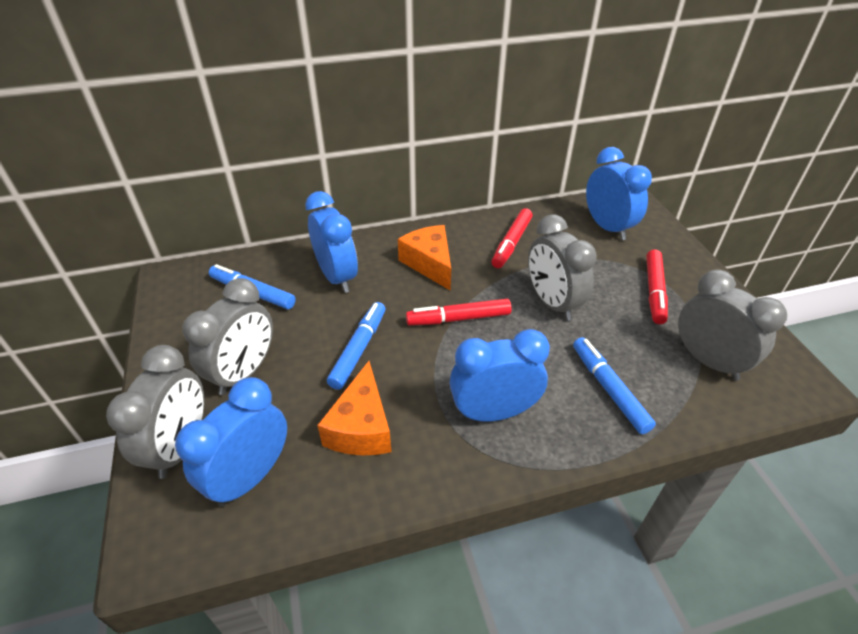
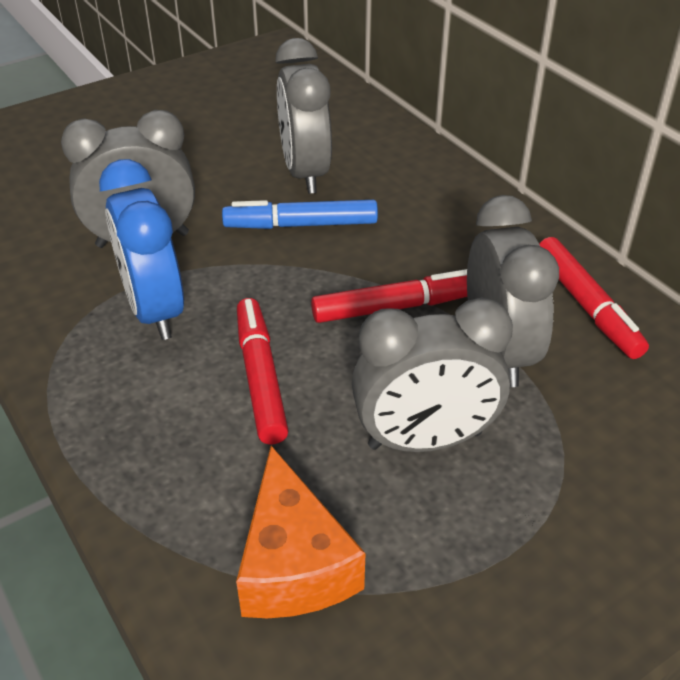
blue clock: 4 -> 1
blue marker: 3 -> 1
orange cheese: 2 -> 1

